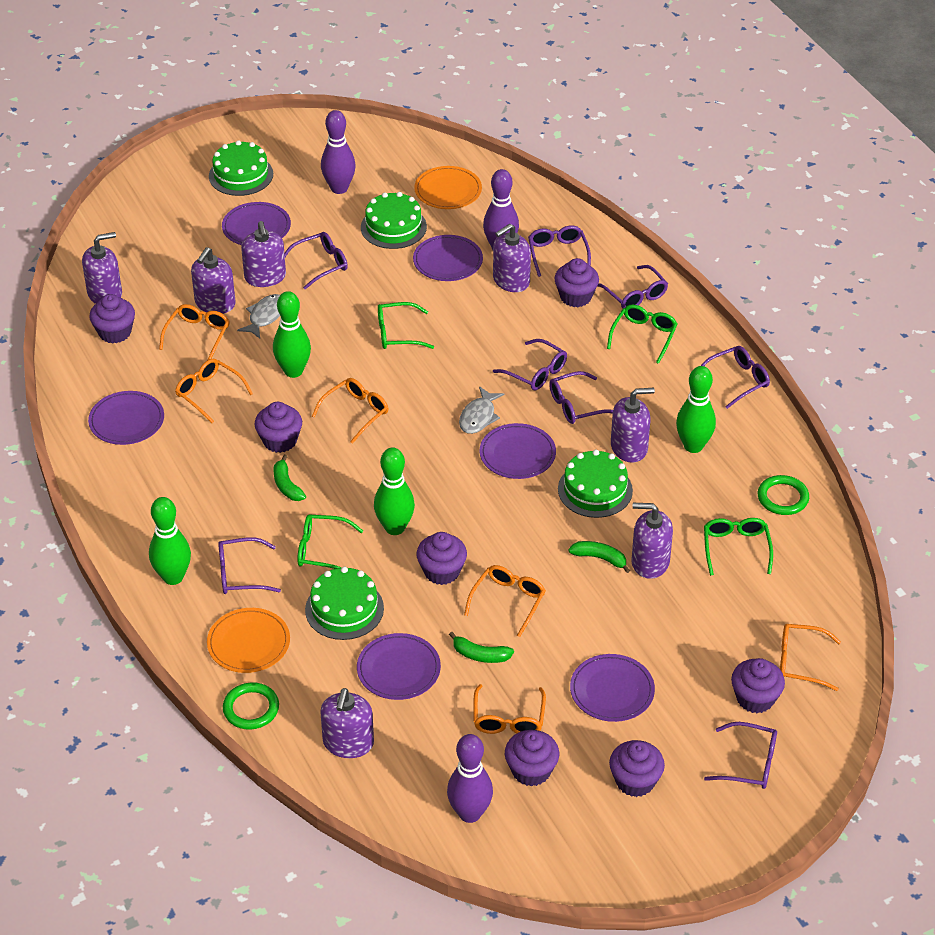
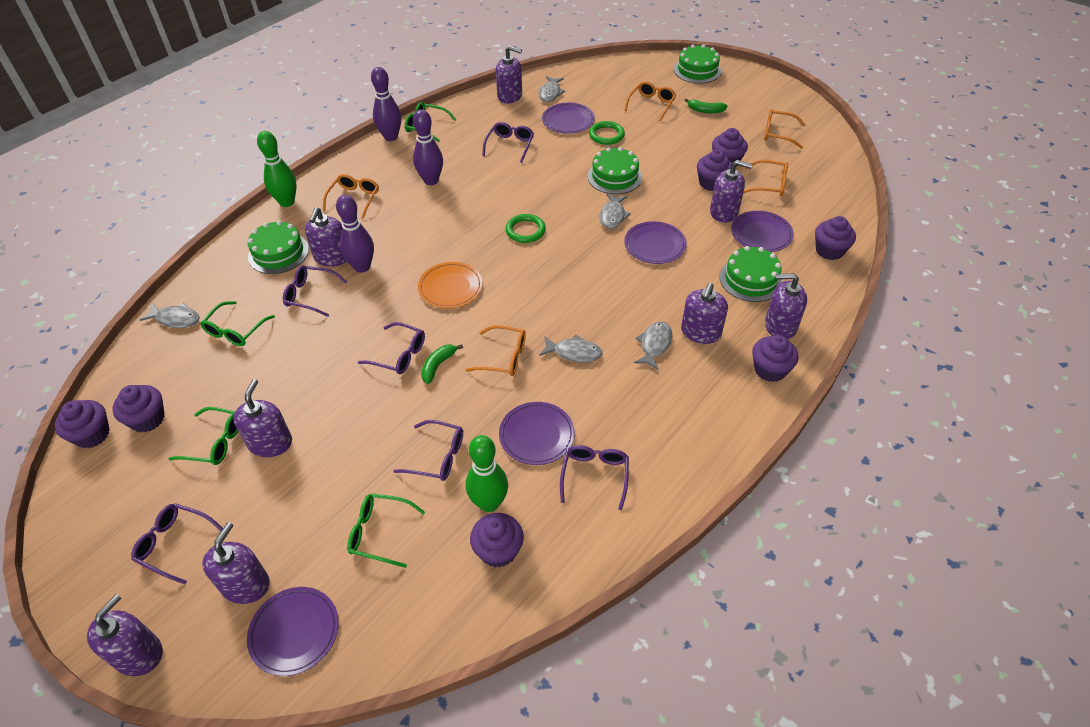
green banana: 3 -> 2
green bowling pin: 4 -> 2
grey fish: 2 -> 5
orange glasses: 6 -> 5
orange plate: 2 -> 1
purple glasses: 8 -> 6
purple plate: 6 -> 5
purple soap dispenser: 7 -> 8

